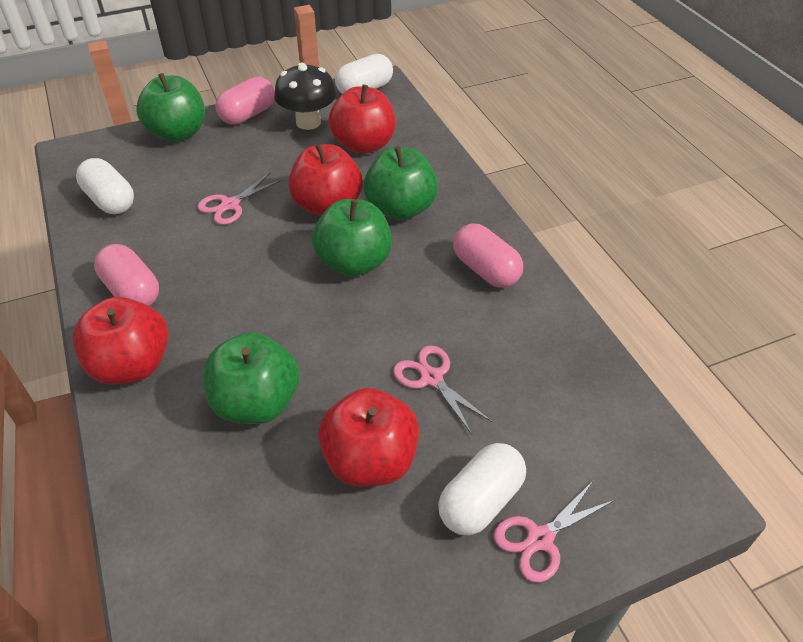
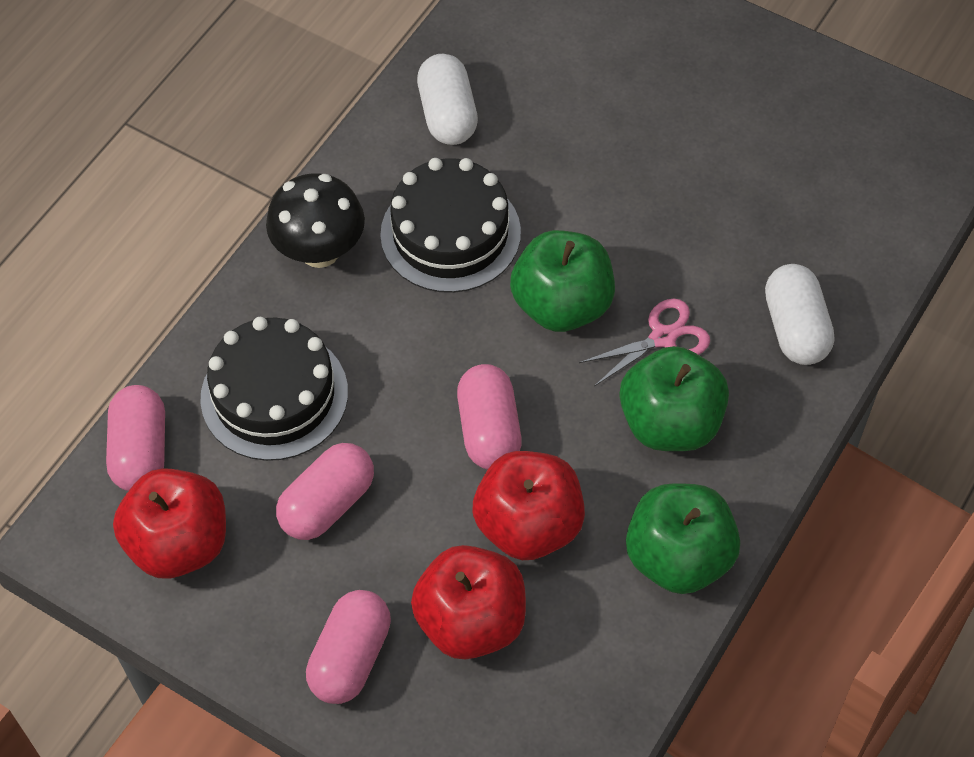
black cake: 0 -> 2
green apple: 4 -> 3
pink capsule: 3 -> 4
pink scissors: 3 -> 1
red apple: 4 -> 3
white capsule: 3 -> 2

